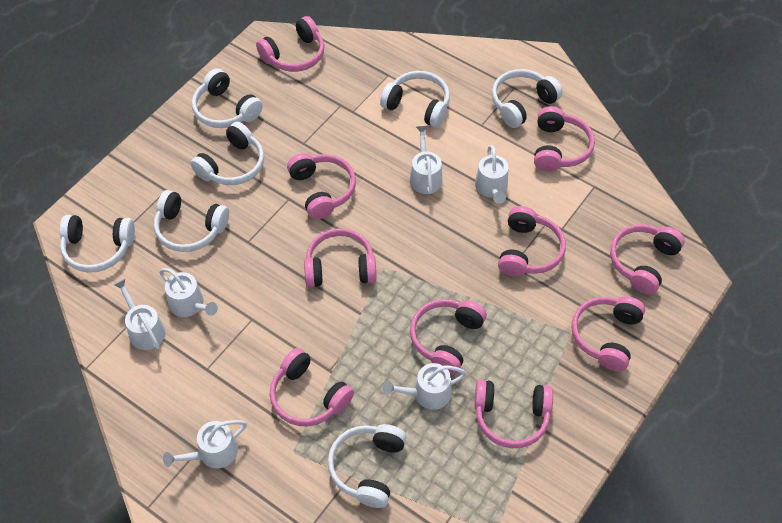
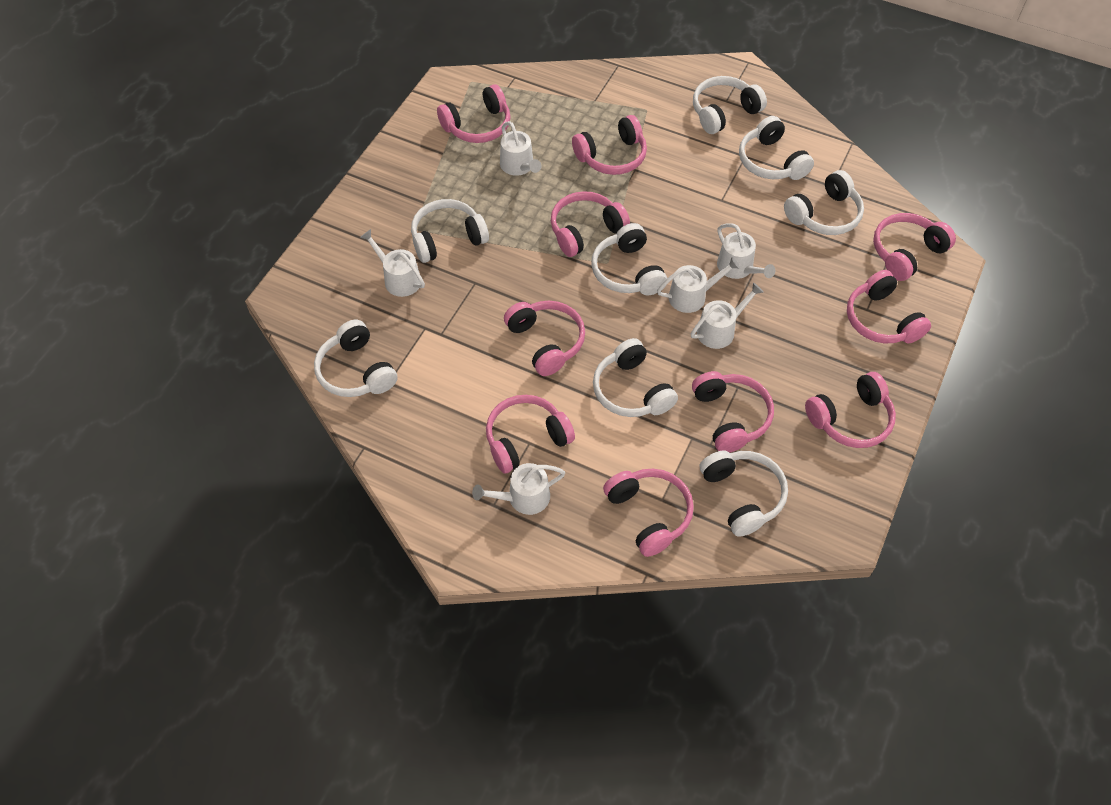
white headphones: 7 -> 8

